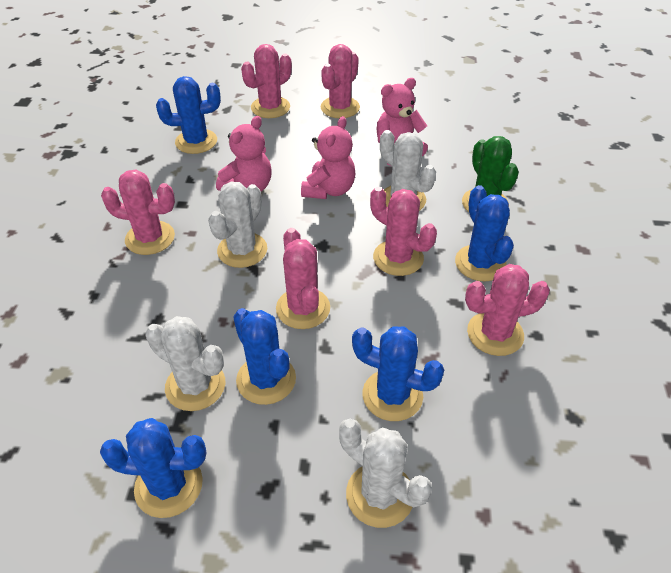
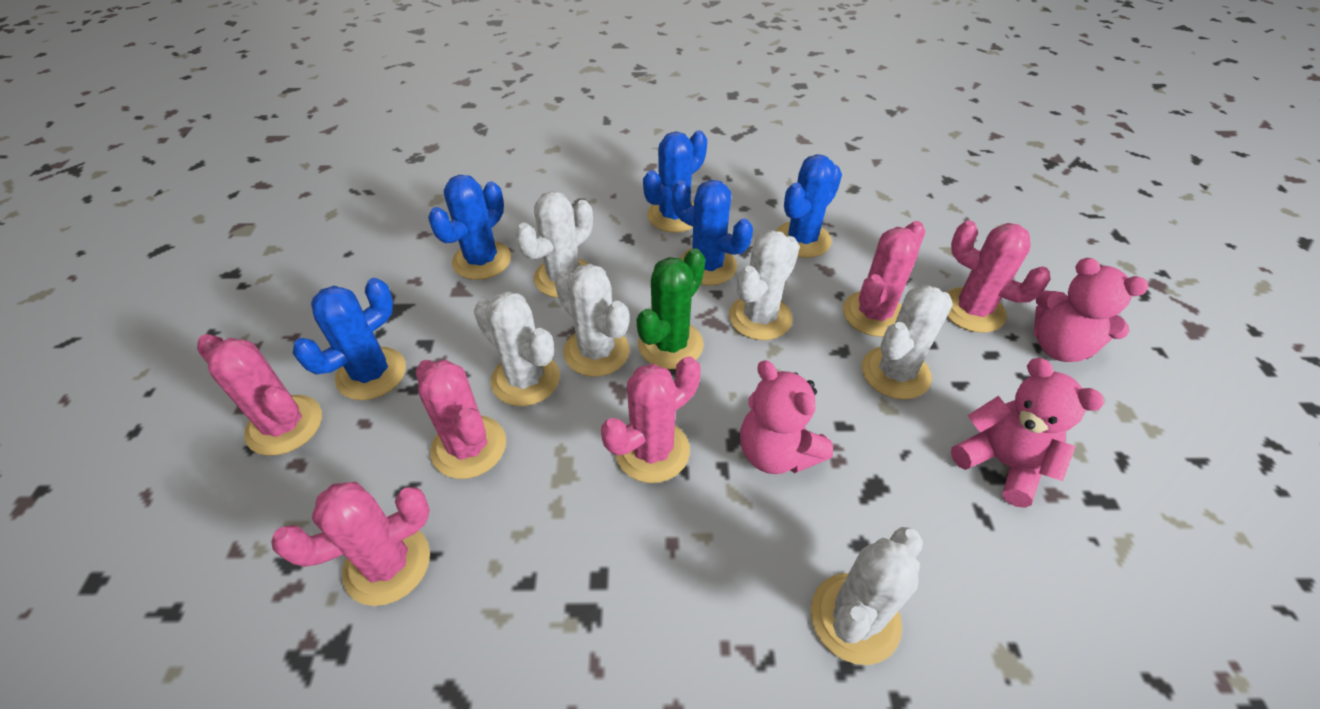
white cactus: 4 -> 6

